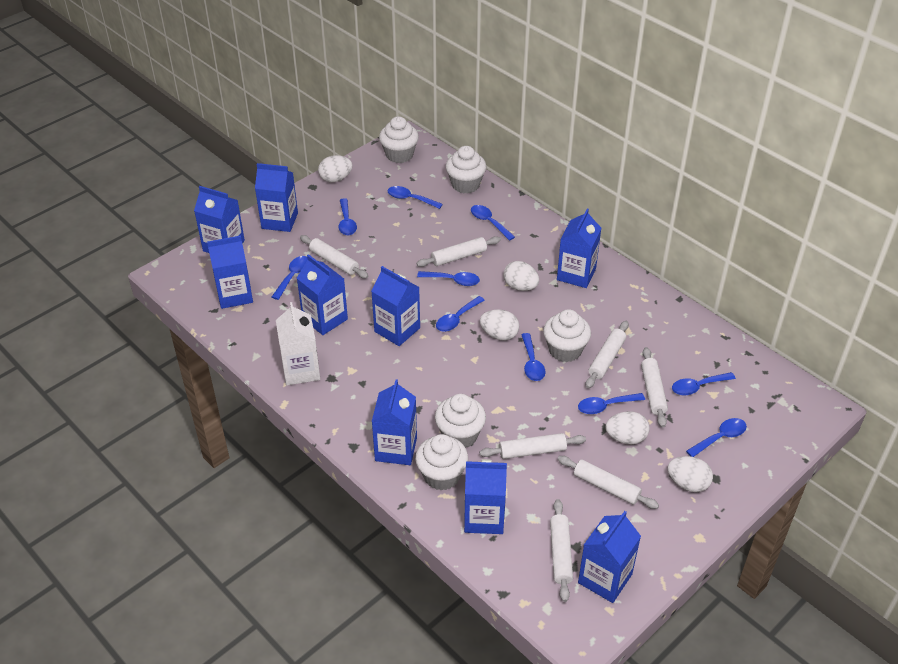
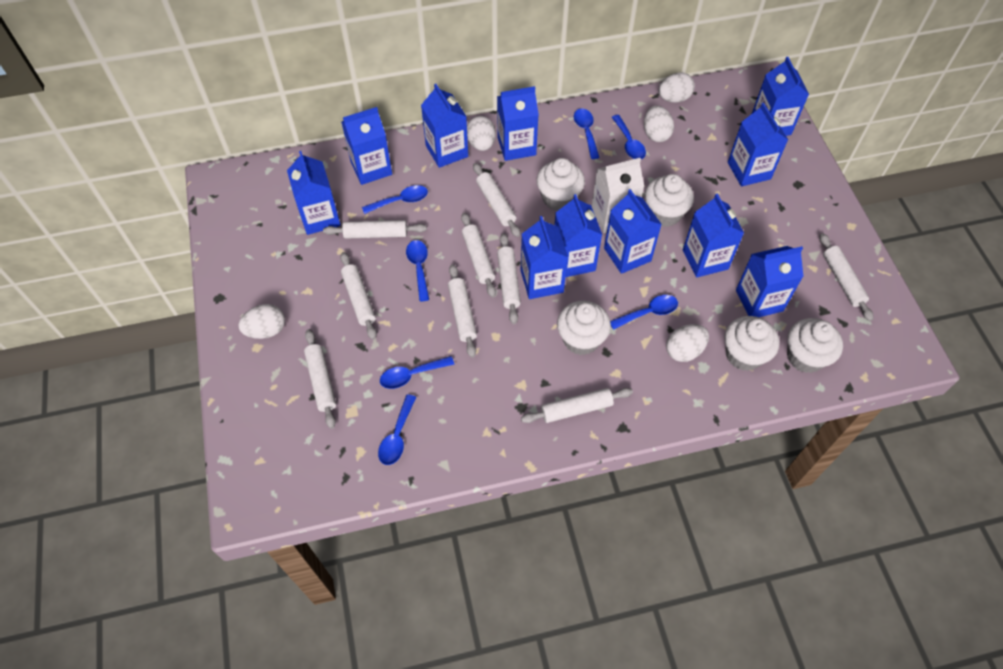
blue carton: 9 -> 11
blue spoon: 10 -> 7
white rolling pin: 7 -> 9

